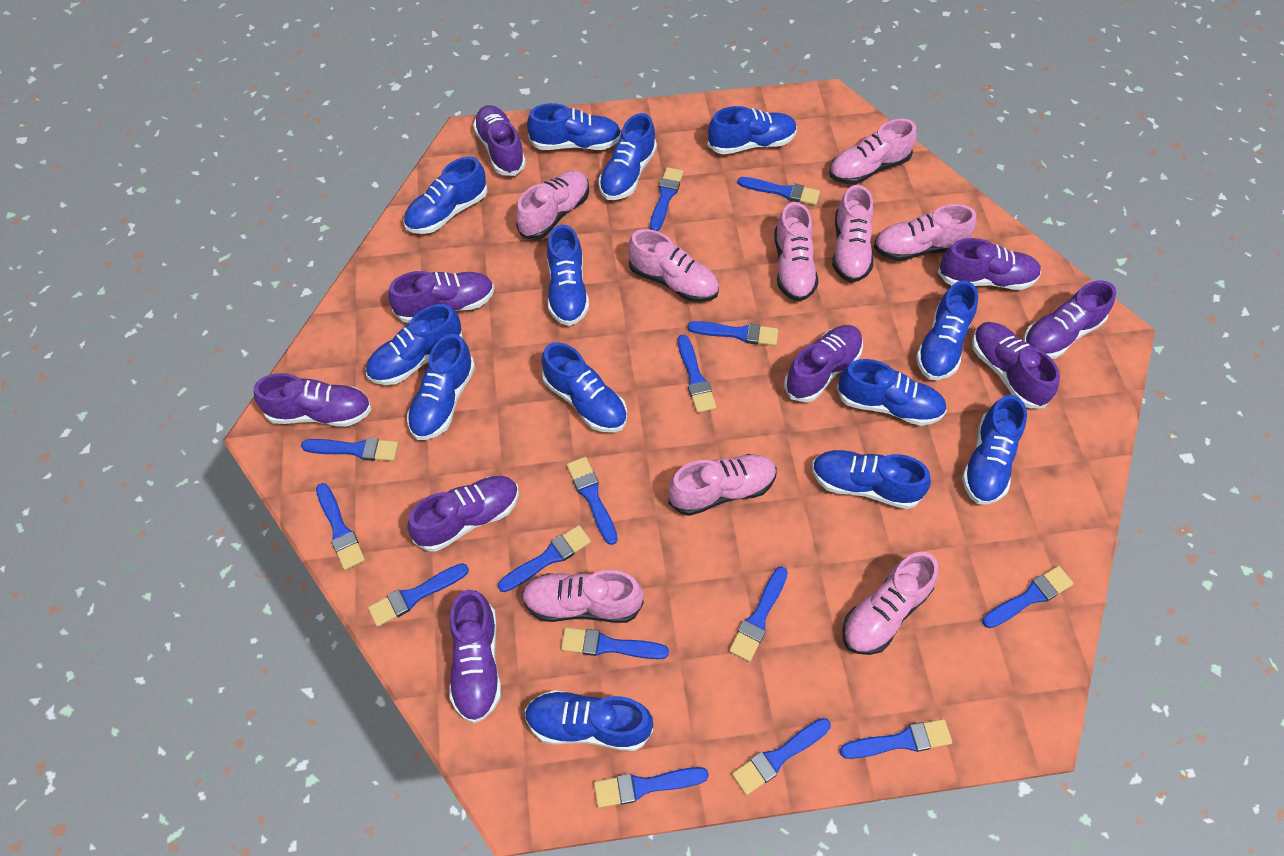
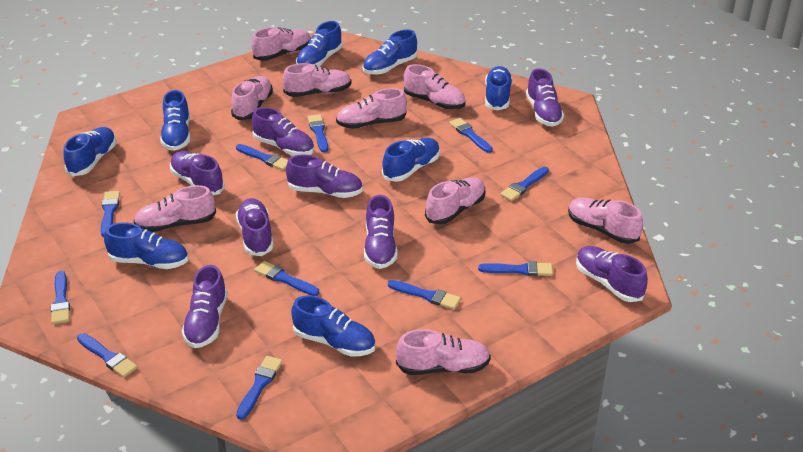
blue brush: 15 -> 11
blue shoe: 13 -> 8
purple shoe: 9 -> 8

